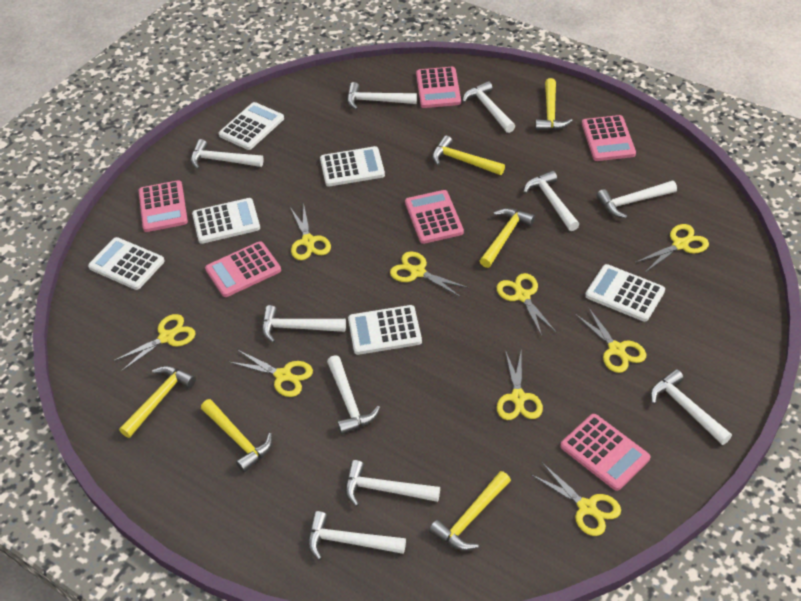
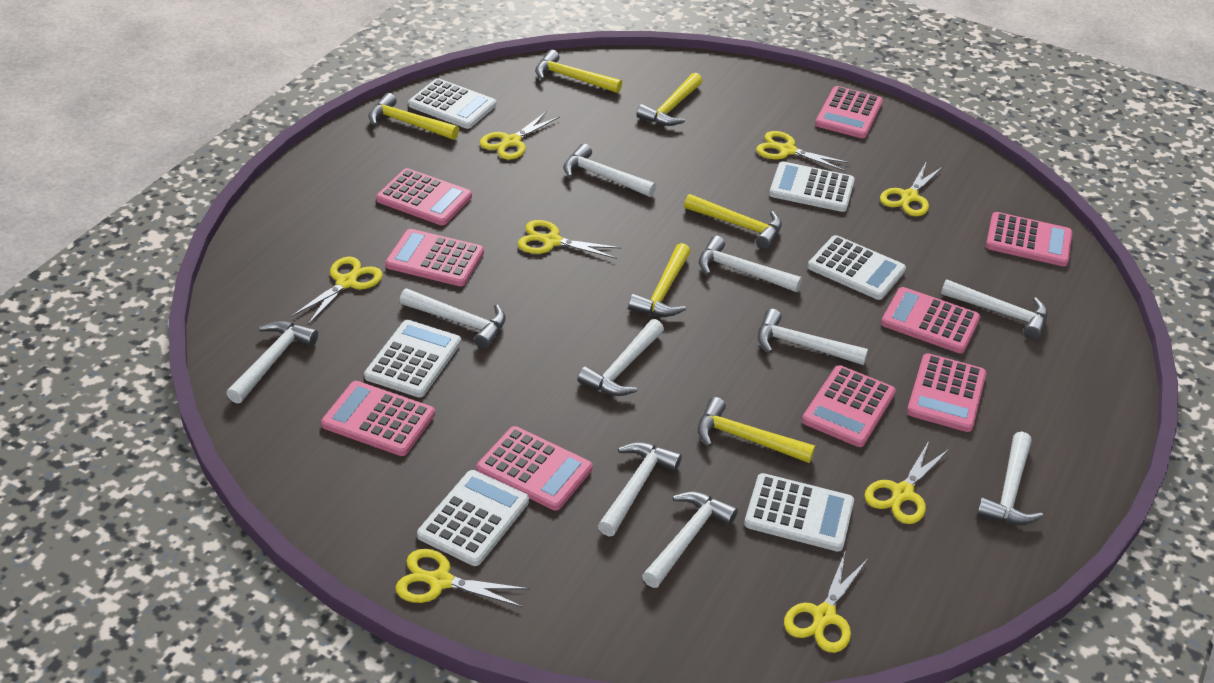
pink calculator: 6 -> 9
yellow scissors: 9 -> 8

